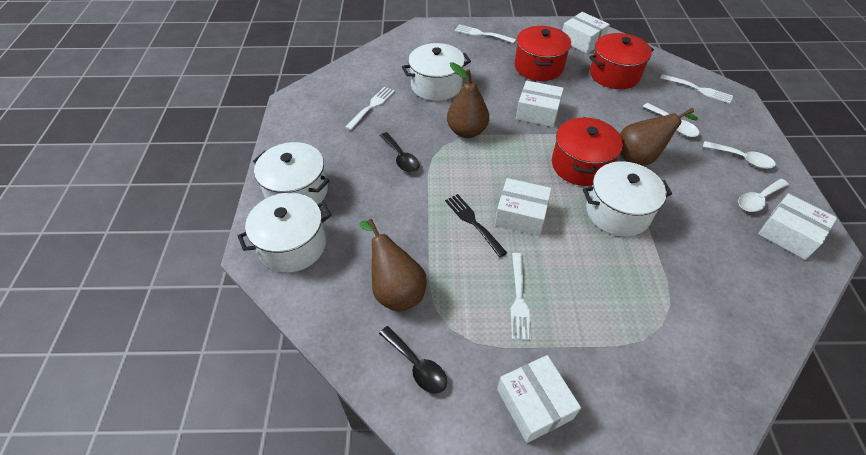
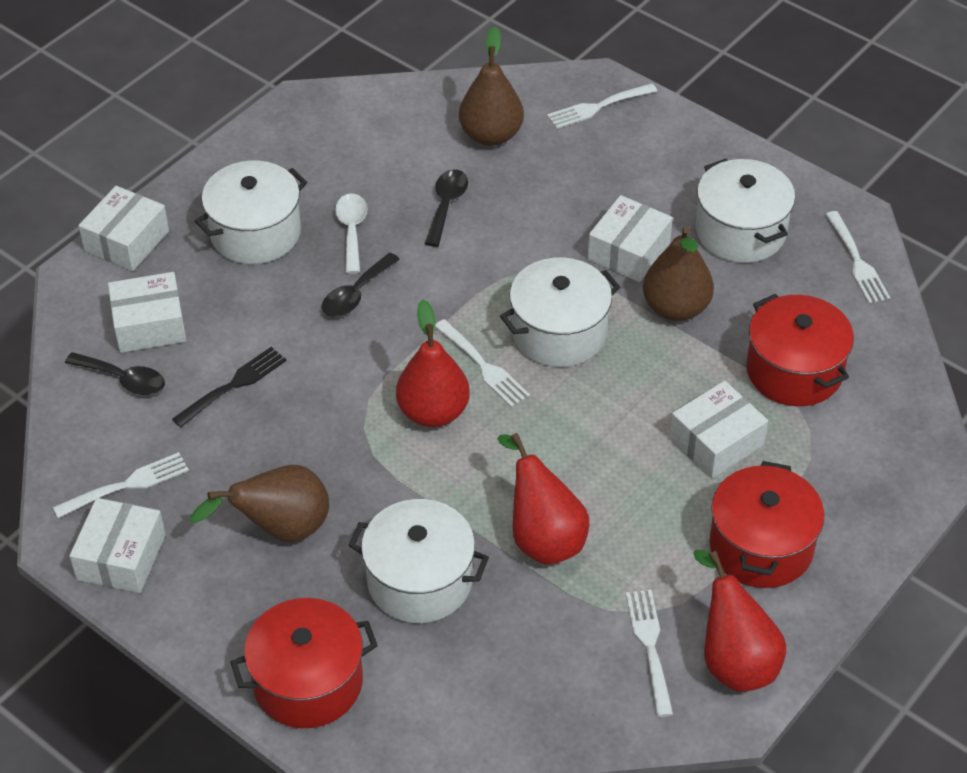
black spoon: 2 -> 3
red pear: 0 -> 3
white fork: 4 -> 5
white spoon: 3 -> 1

